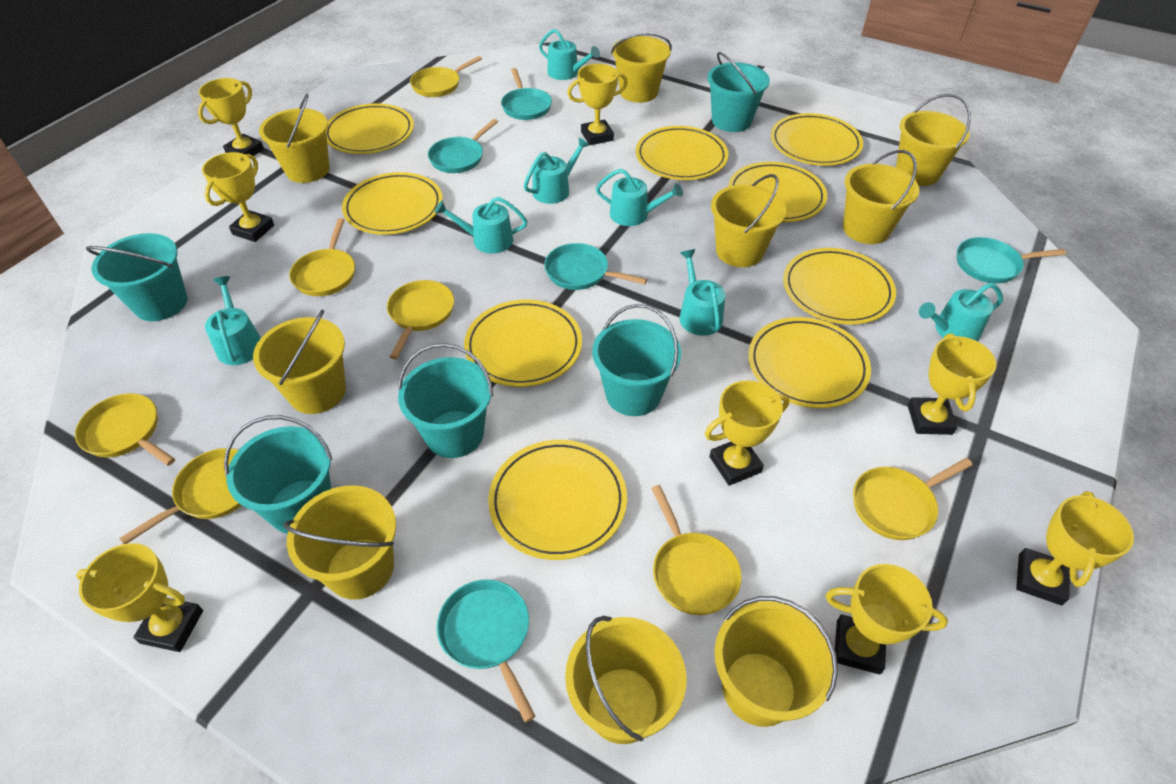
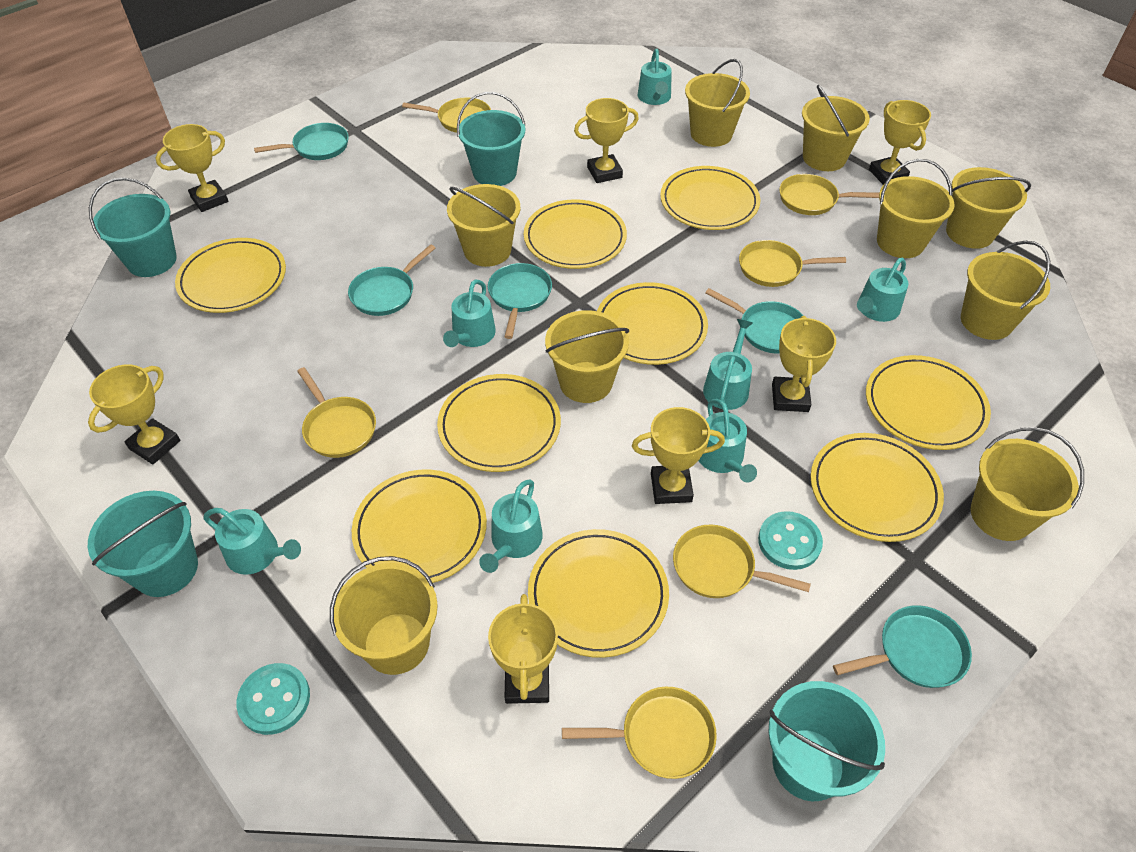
turquoise bucket: 5 -> 4
turquoise button: 0 -> 2
yellow pan: 7 -> 6
yellow trophy: 8 -> 7

